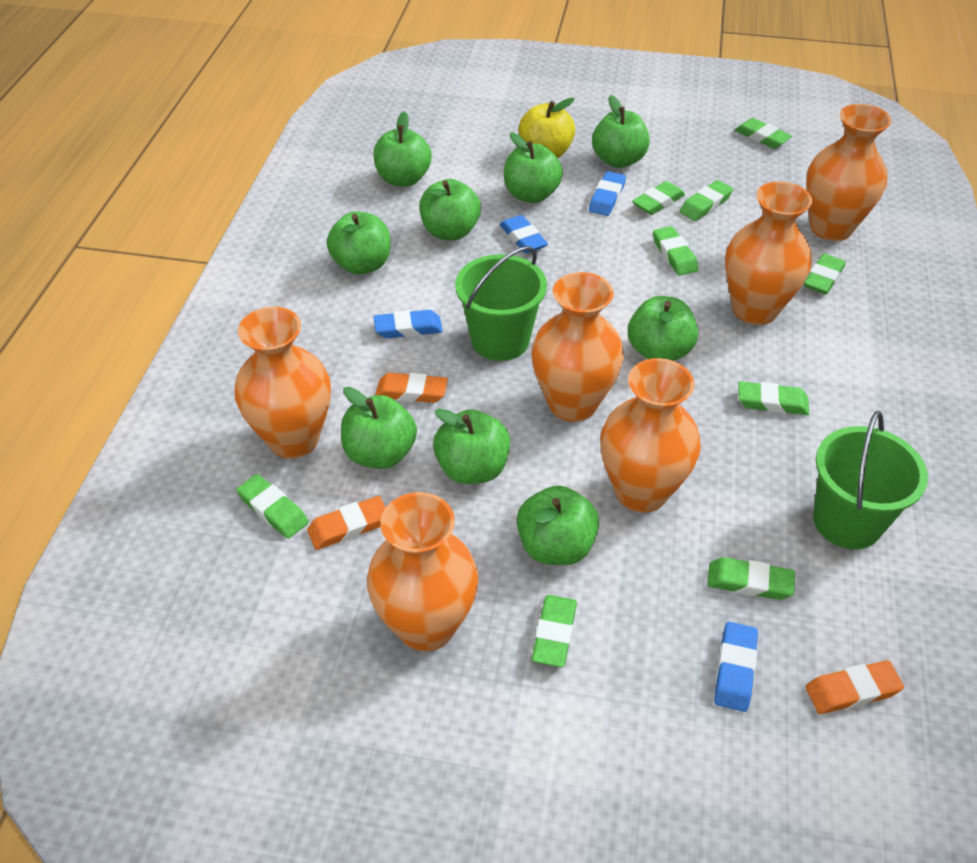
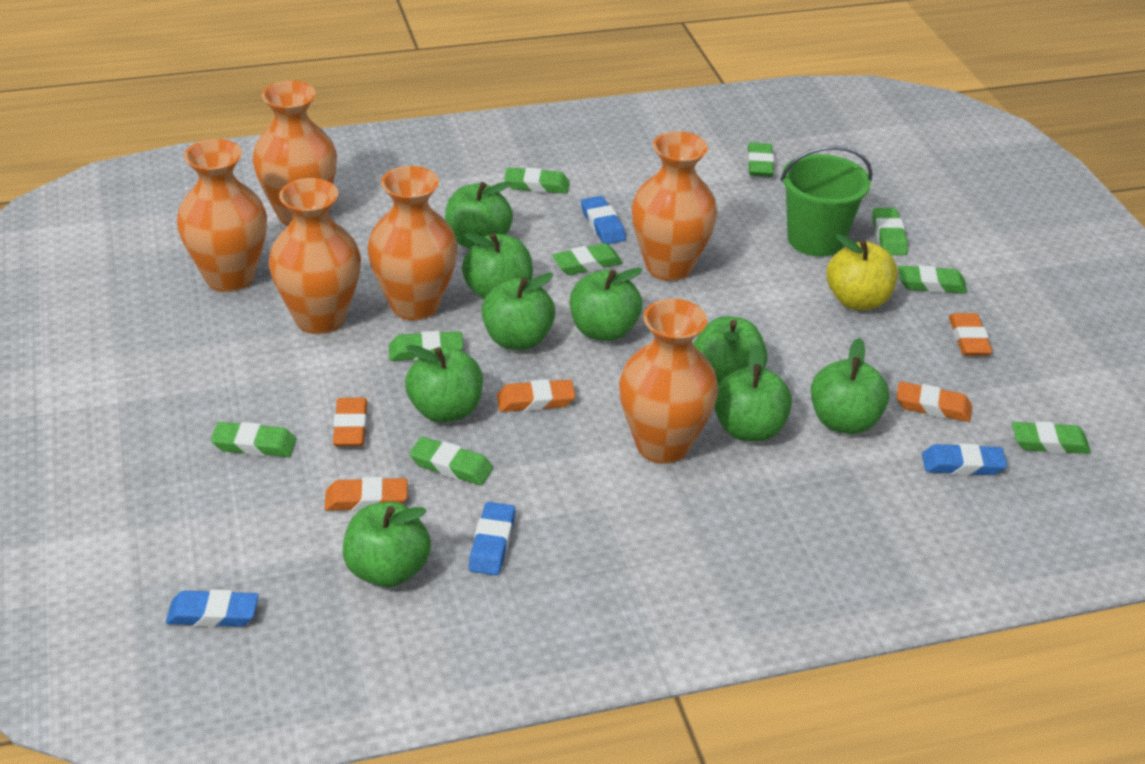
green bucket: 2 -> 1
orange eraser: 3 -> 5

